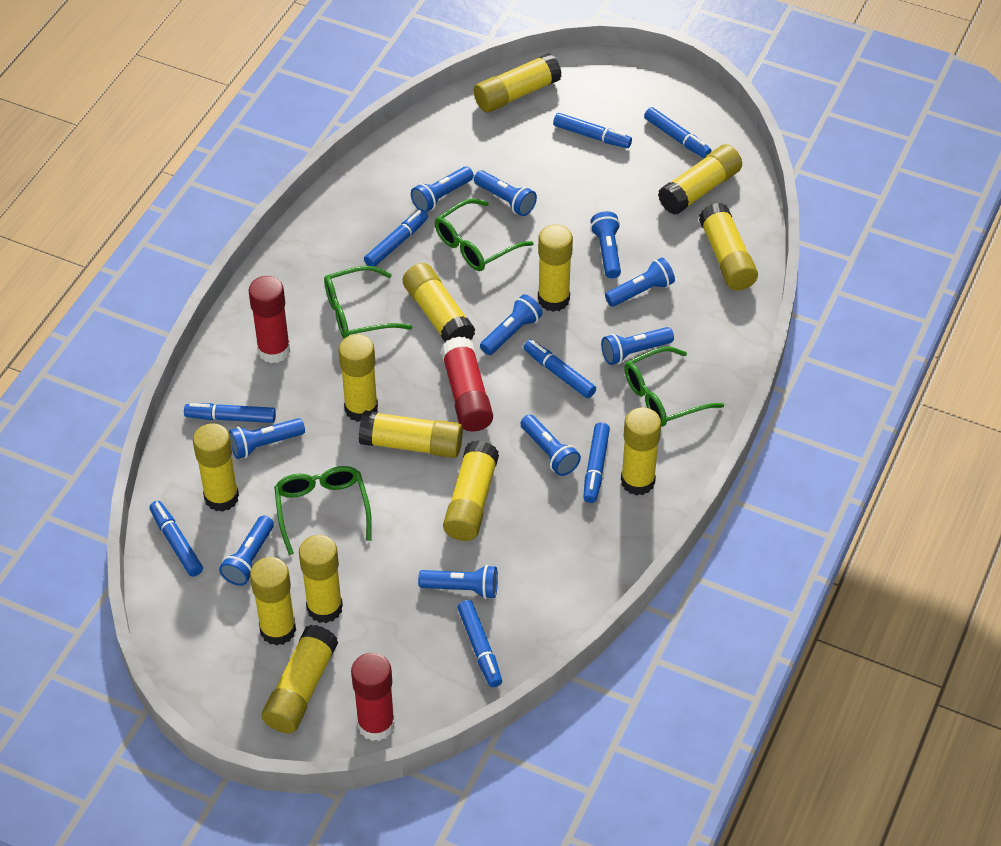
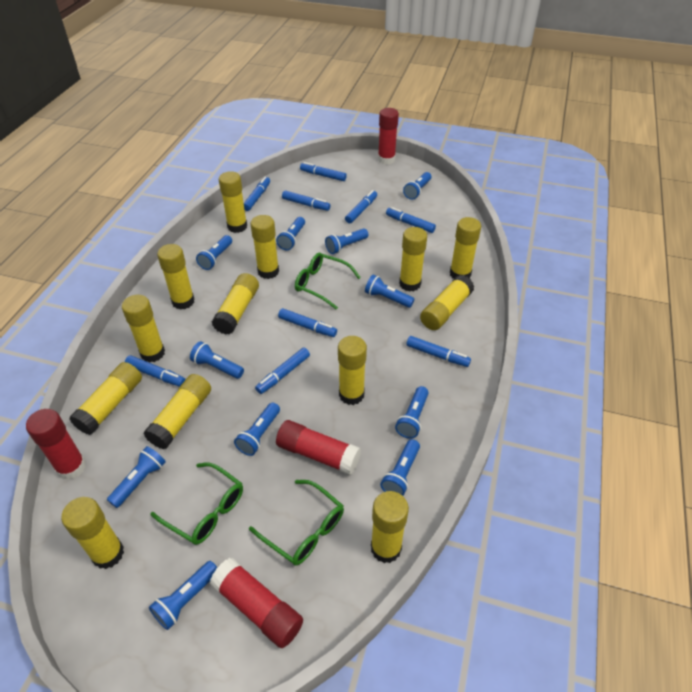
blue flashlight: 10 -> 11
blue marker: 8 -> 9
green glasses: 4 -> 3
red glue stick: 3 -> 4

